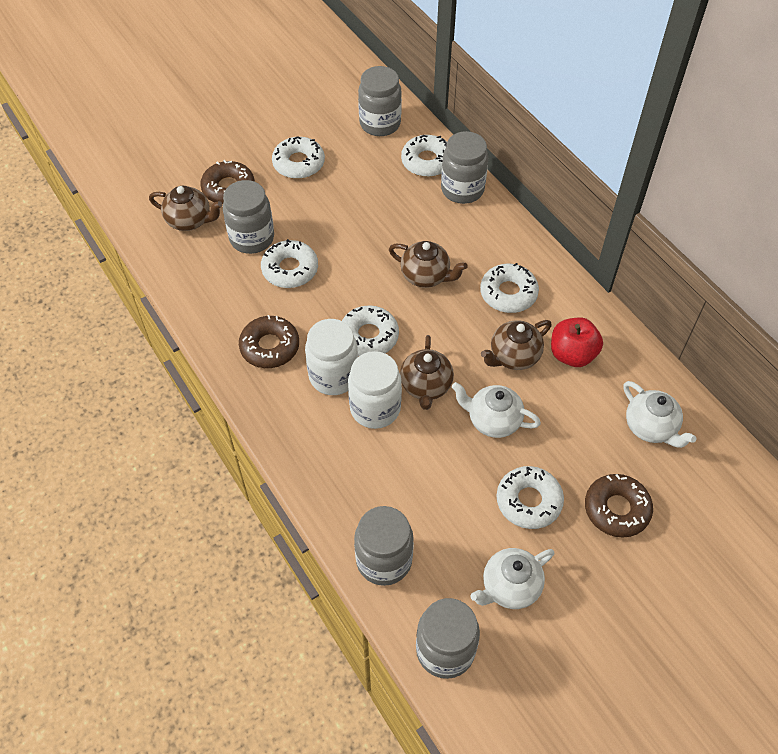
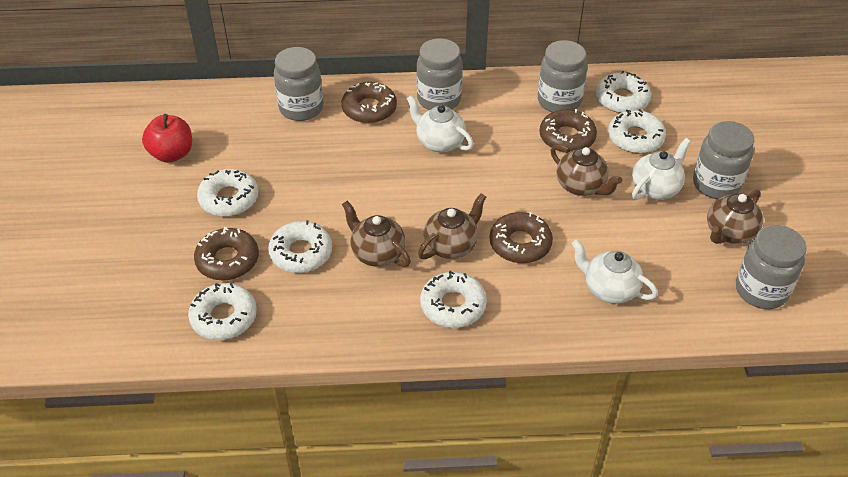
brown donut: 3 -> 4
white jar: 2 -> 0

